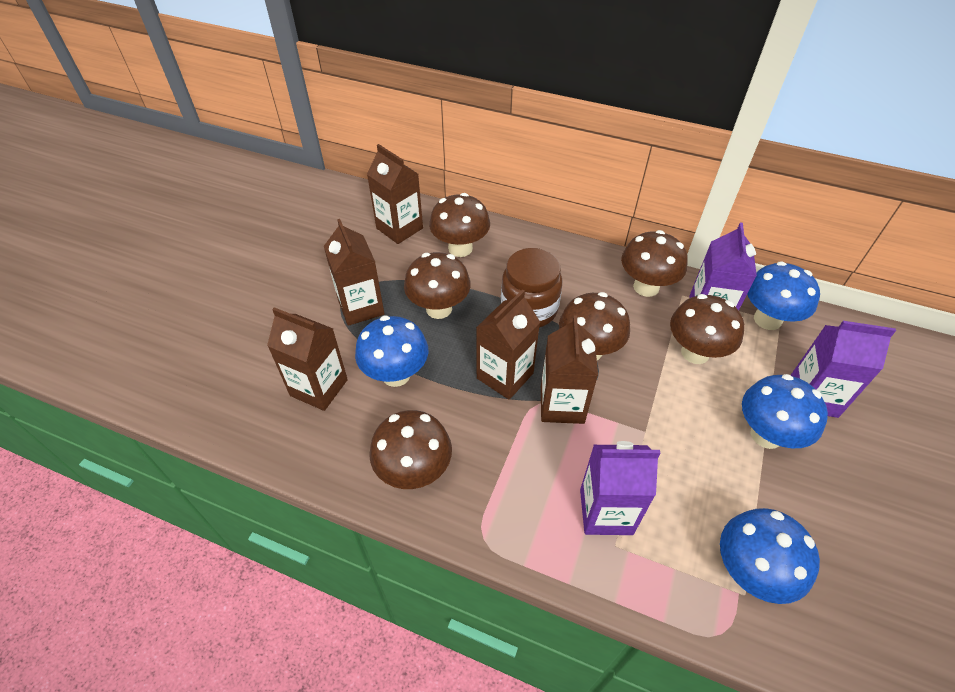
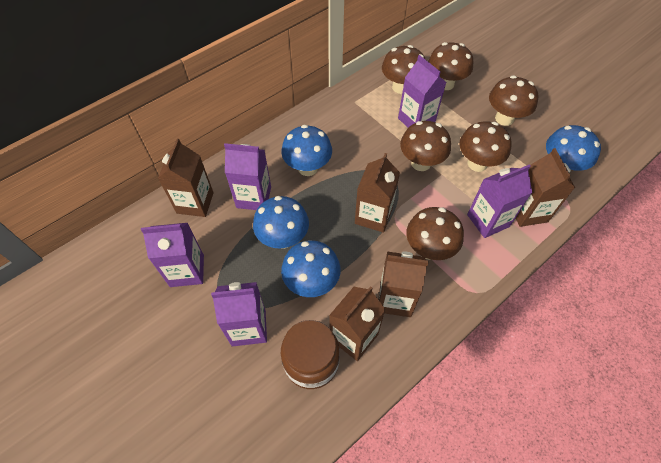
purple carton: 3 -> 5

